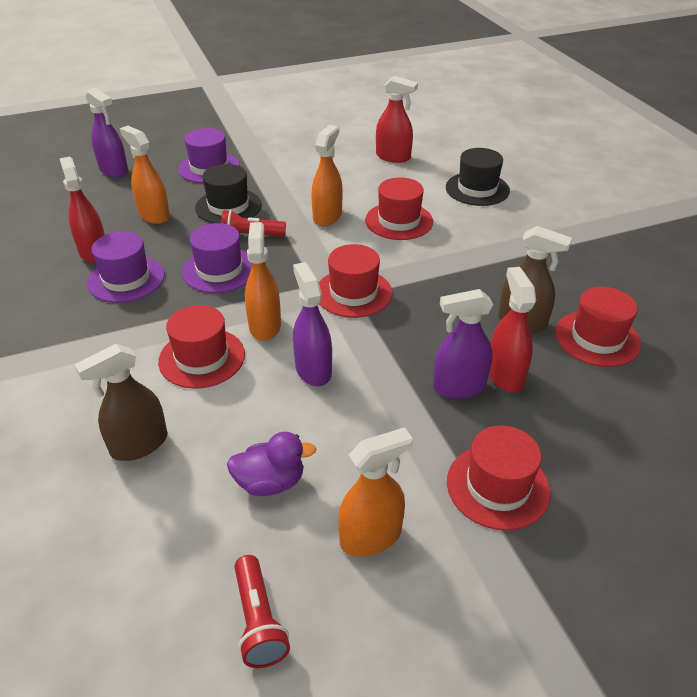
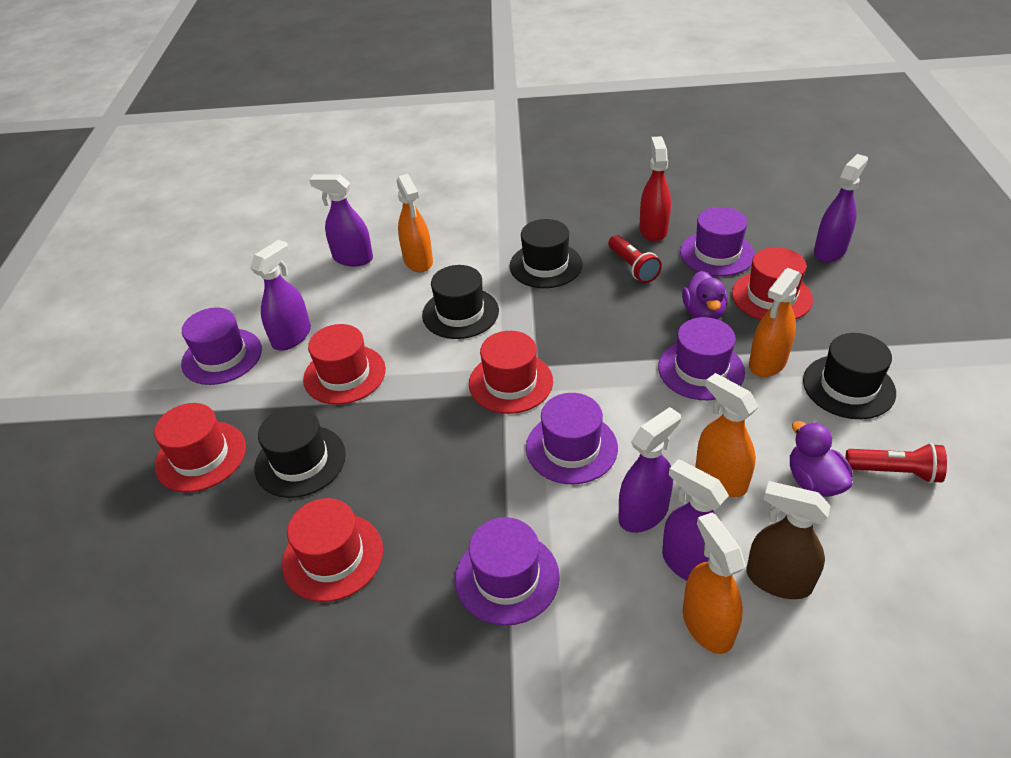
black hat: 2 -> 4
brown spray bottle: 2 -> 1
purple duck: 1 -> 2
purple hat: 3 -> 5
purple spray bottle: 3 -> 5
red spray bottle: 3 -> 1

